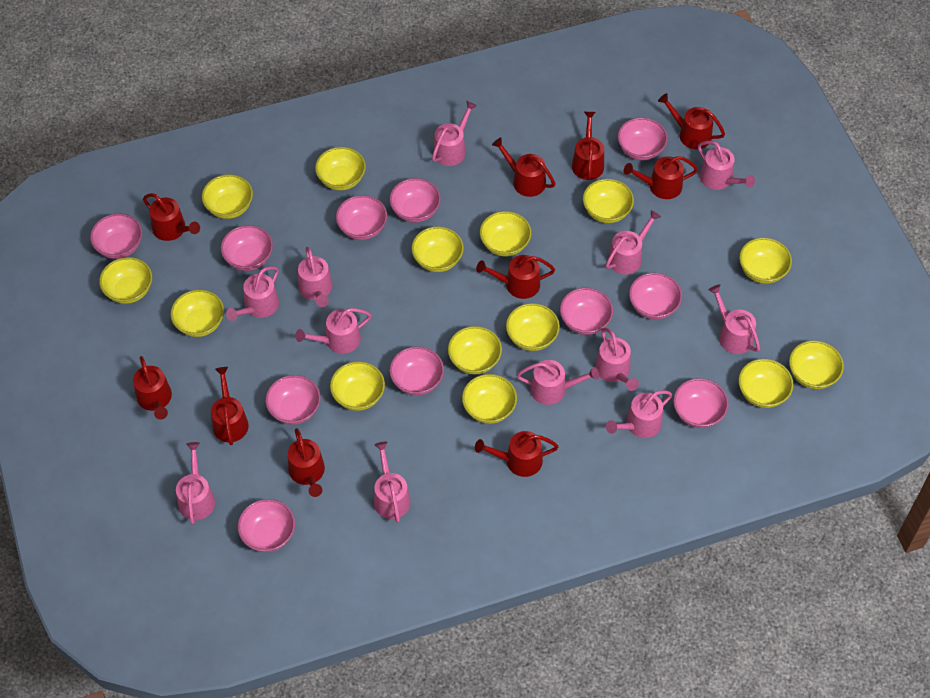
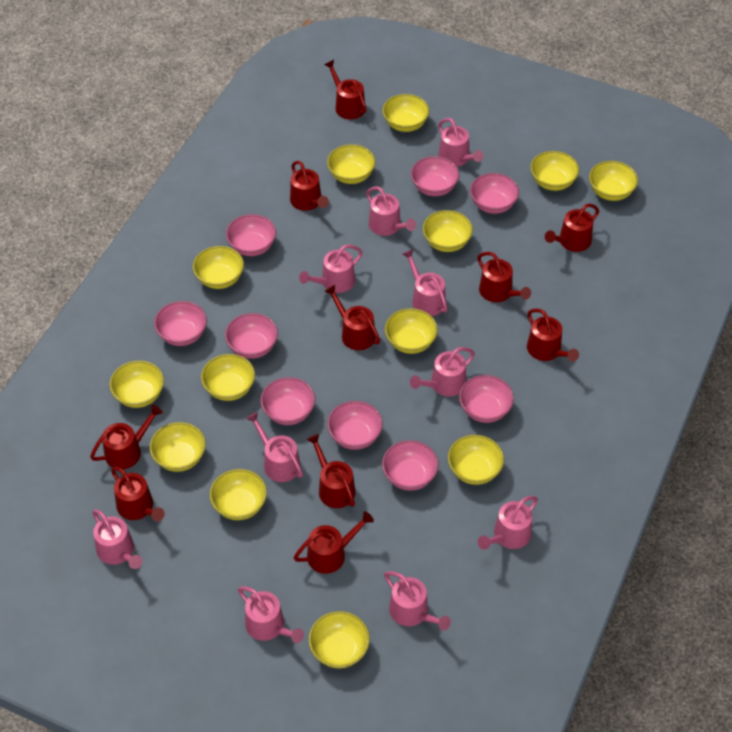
pink bowl: 11 -> 9
pink watering can: 12 -> 10
yellow bowl: 14 -> 13

